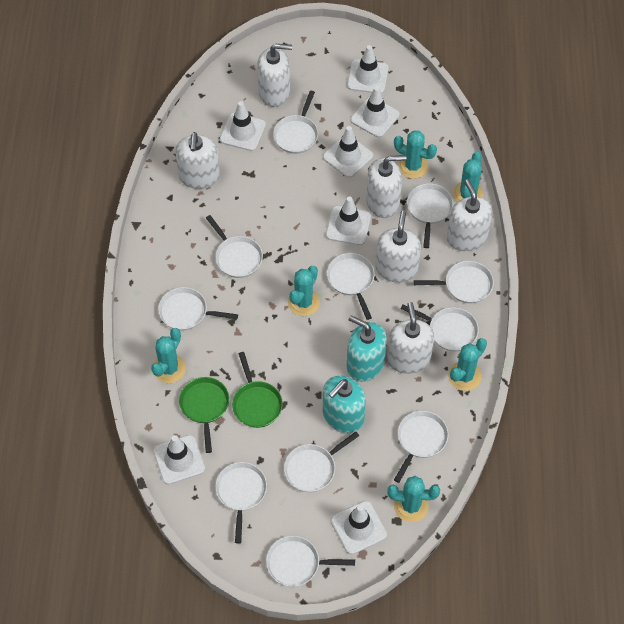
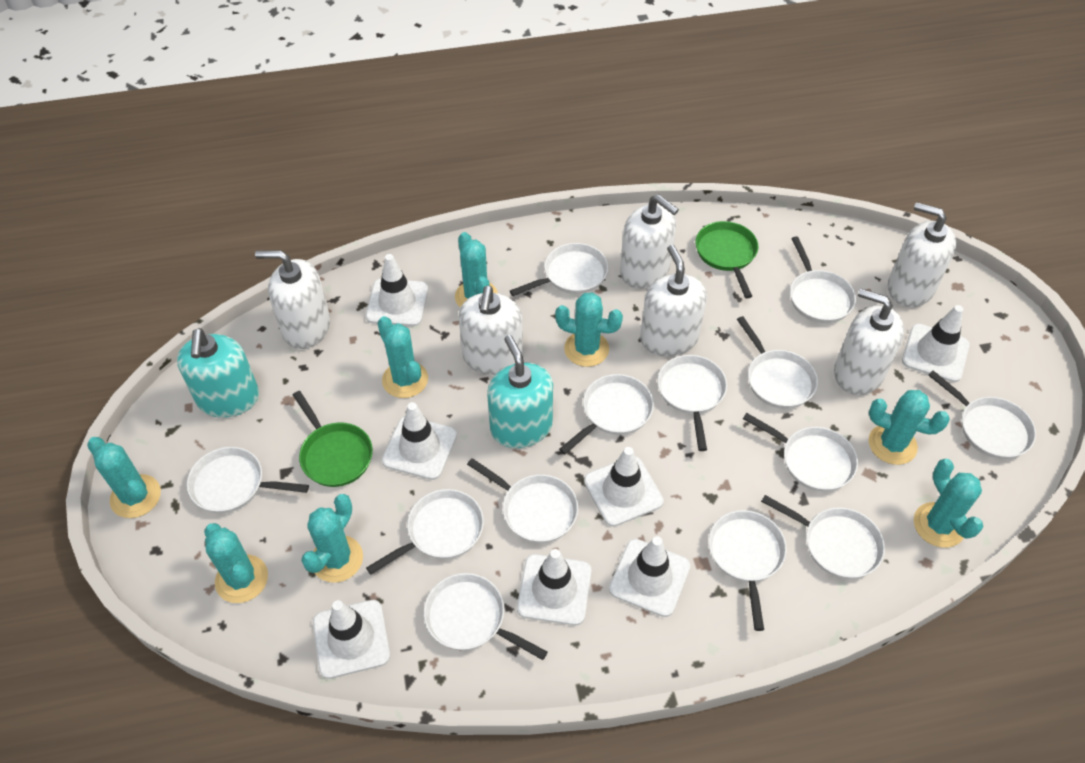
turquoise cactus: 6 -> 8
white pan: 11 -> 13

